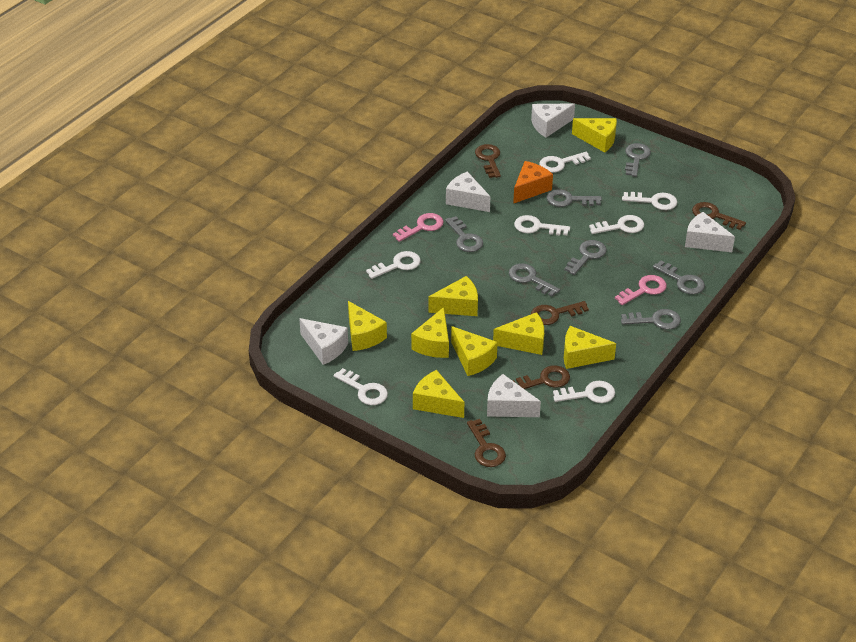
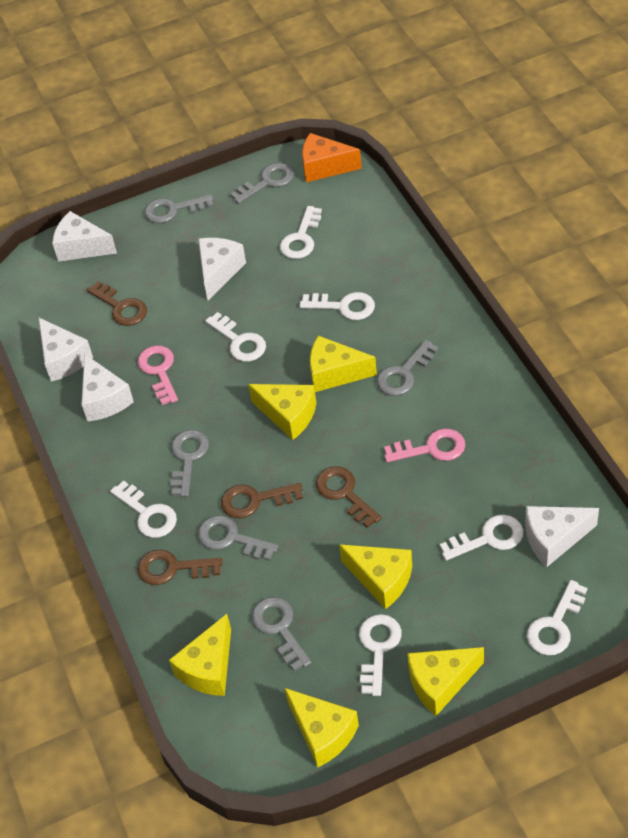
brown key: 5 -> 4
grey key: 7 -> 6
yellow cheese: 8 -> 6

